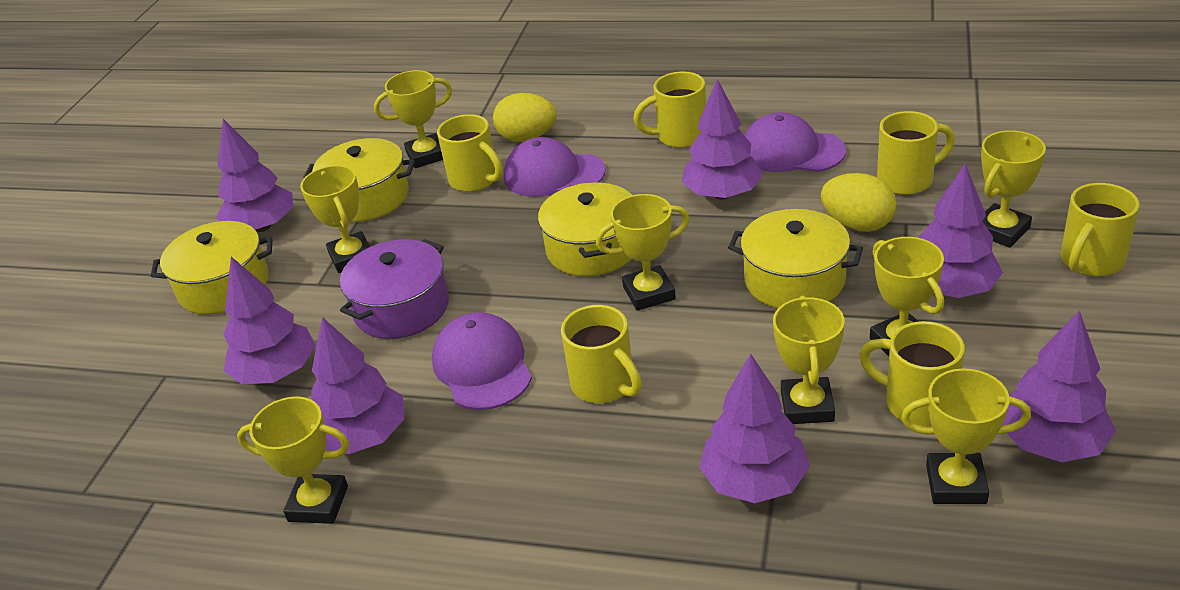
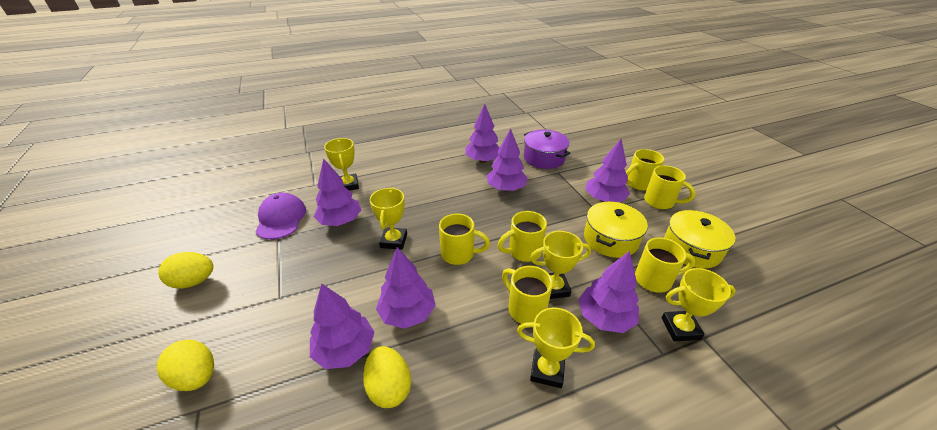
purple cap: 3 -> 1
yellow egg: 2 -> 3
yellow pot: 4 -> 2
yellow trophy: 8 -> 5

